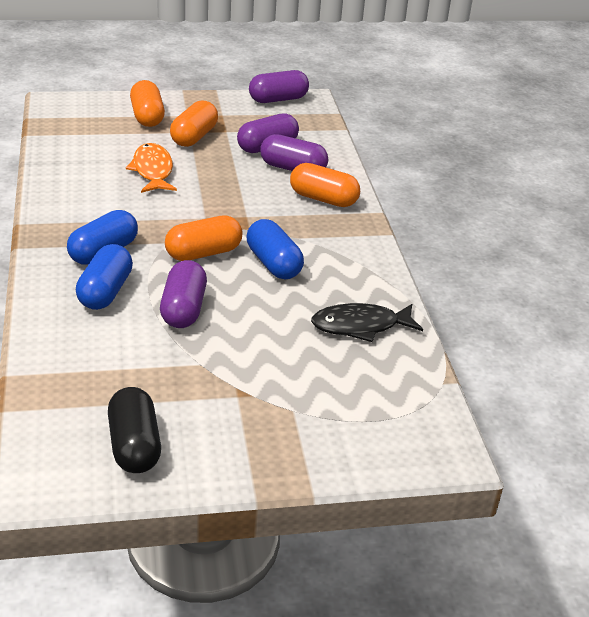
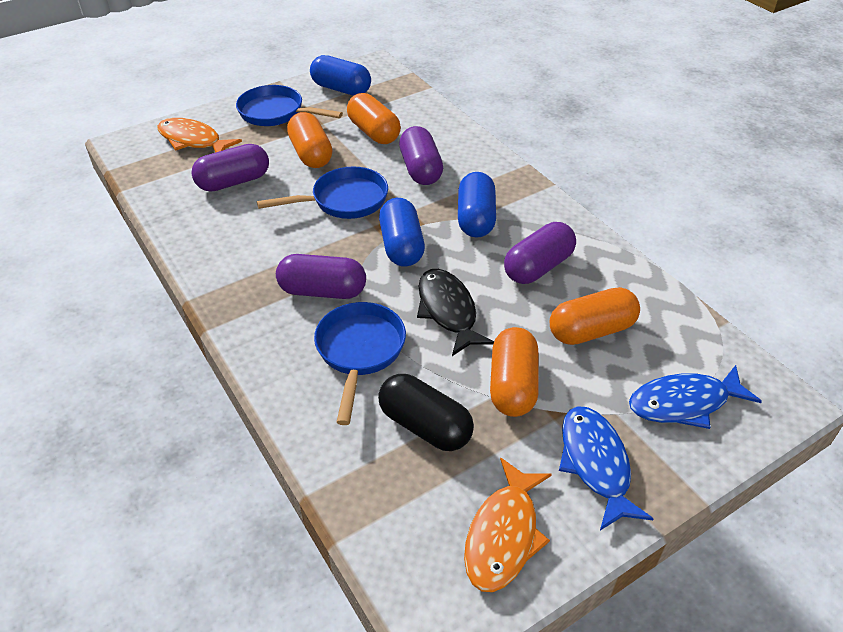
blue fish: 0 -> 2
blue pan: 0 -> 3
orange fish: 1 -> 2

